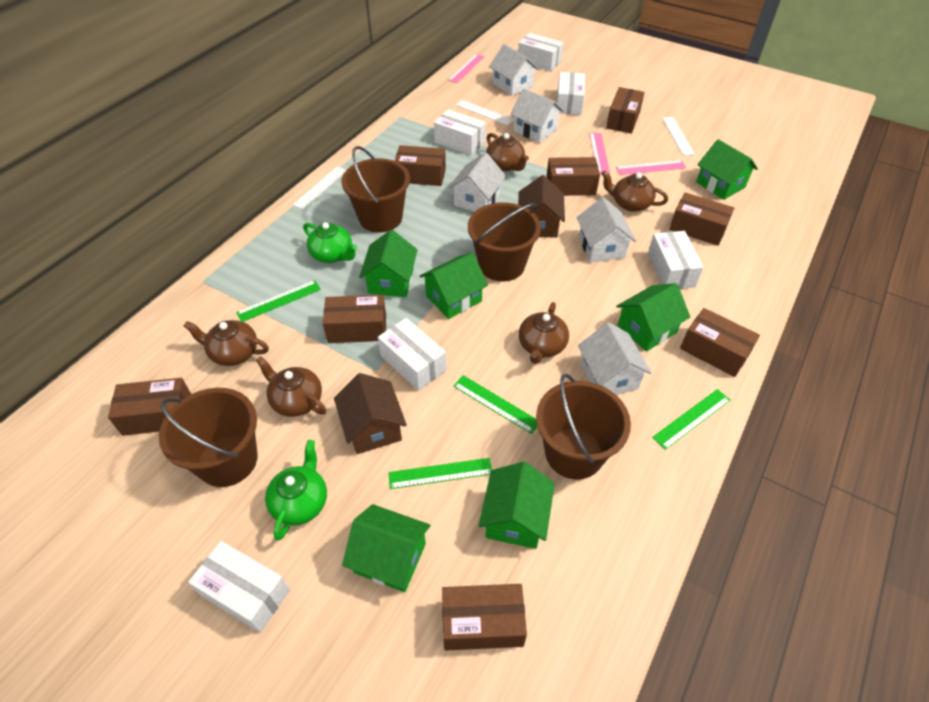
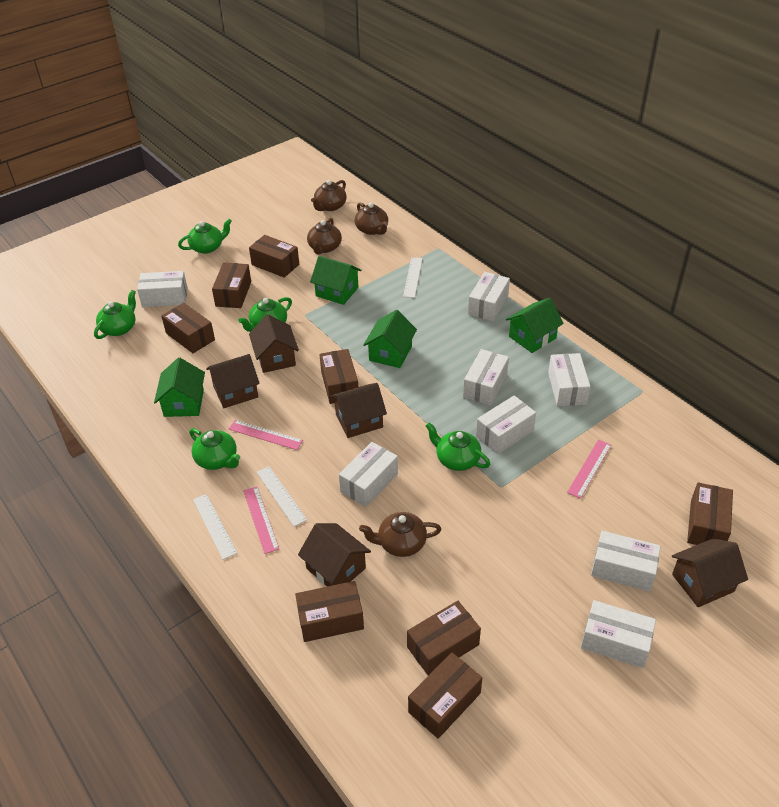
brown bucket: 4 -> 0
brown house: 2 -> 5
brown teapot: 5 -> 4
green house: 6 -> 4
green ruler: 4 -> 0
green teapot: 2 -> 5
white box: 6 -> 8
white house: 5 -> 0

